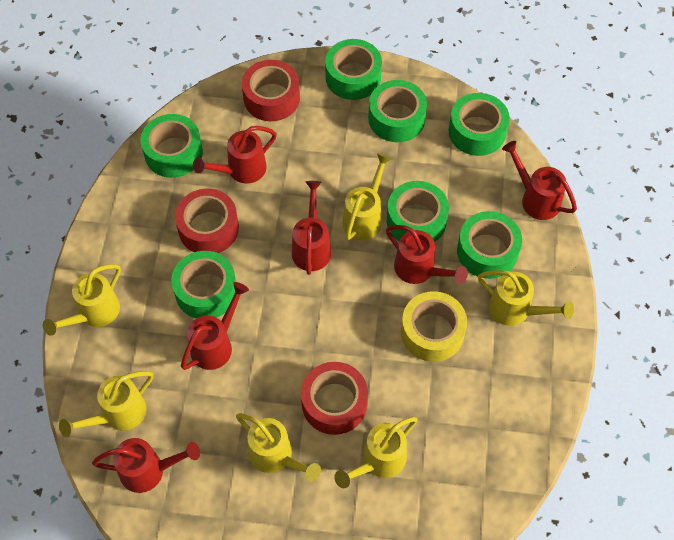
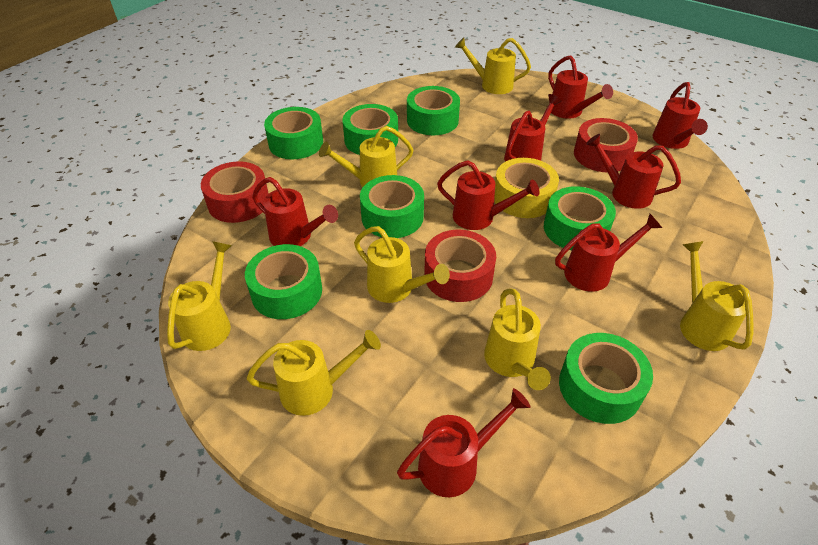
red watering can: 6 -> 8
yellow watering can: 6 -> 7

